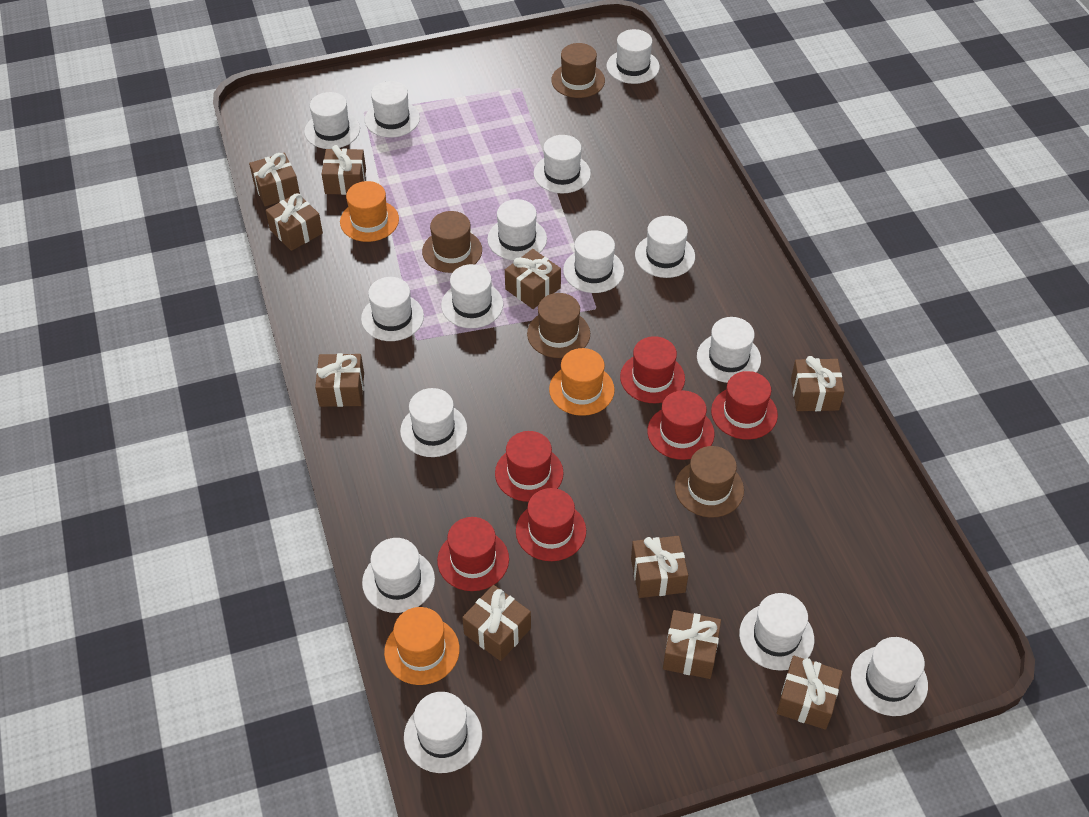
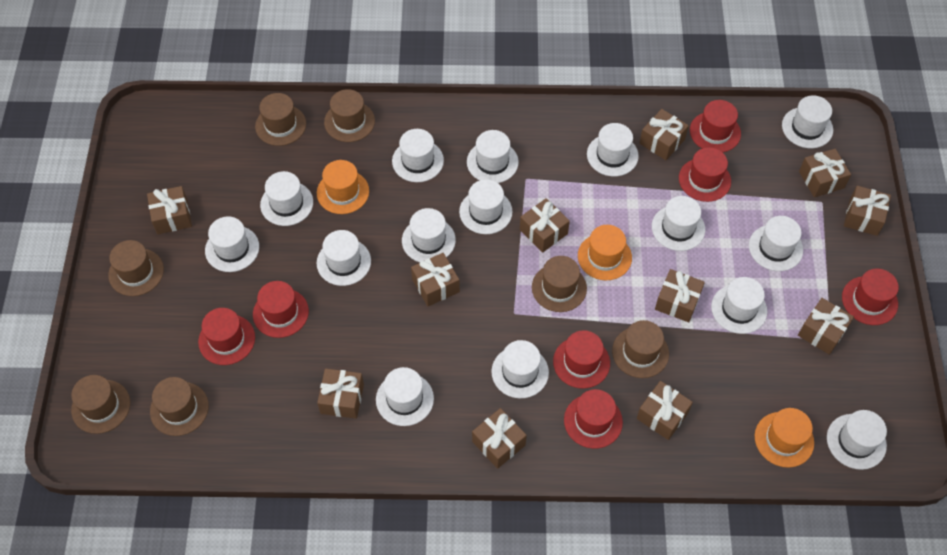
brown gift: 10 -> 11
brown hat: 4 -> 7
red hat: 6 -> 7

